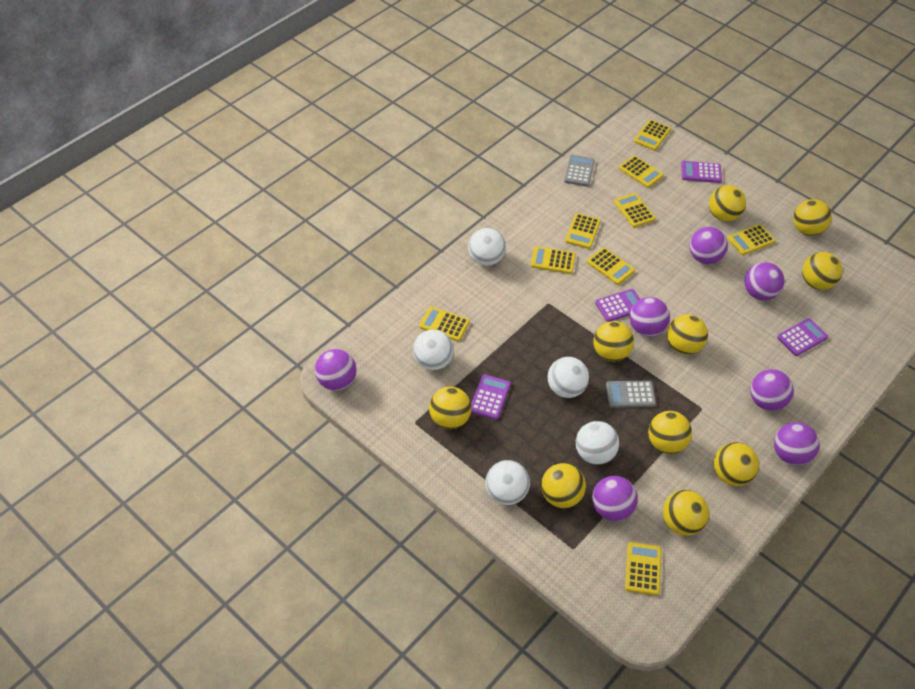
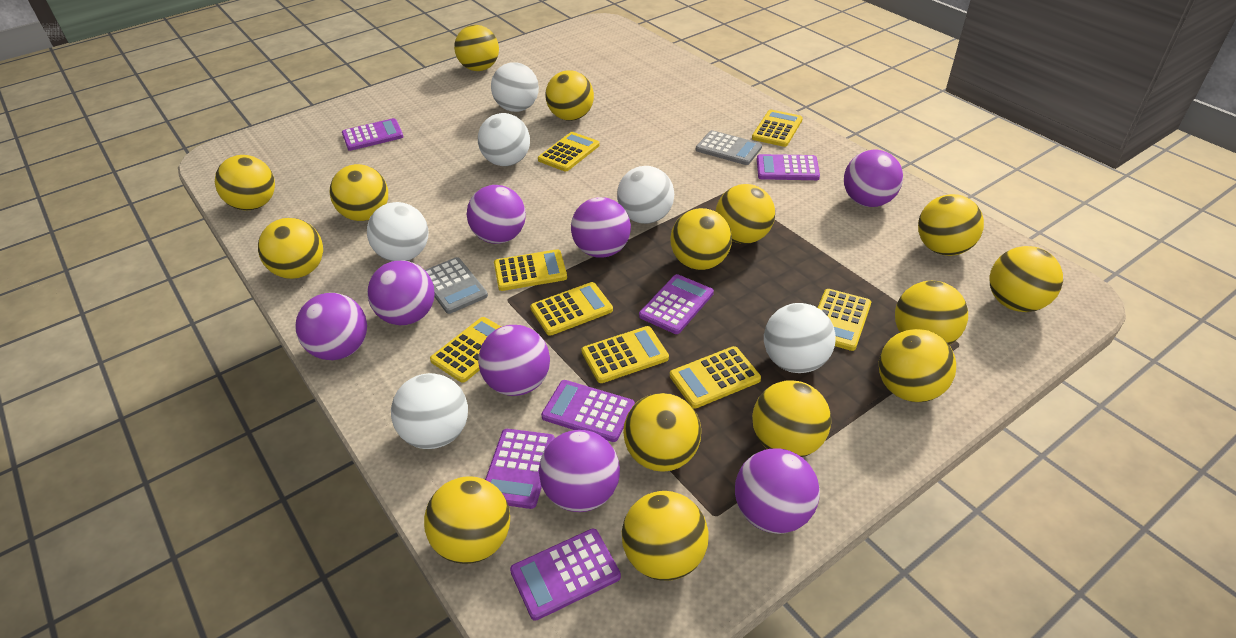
purple ball: 7 -> 8
purple calculator: 4 -> 6
white ball: 5 -> 6
yellow ball: 10 -> 15
yellow calculator: 9 -> 8

